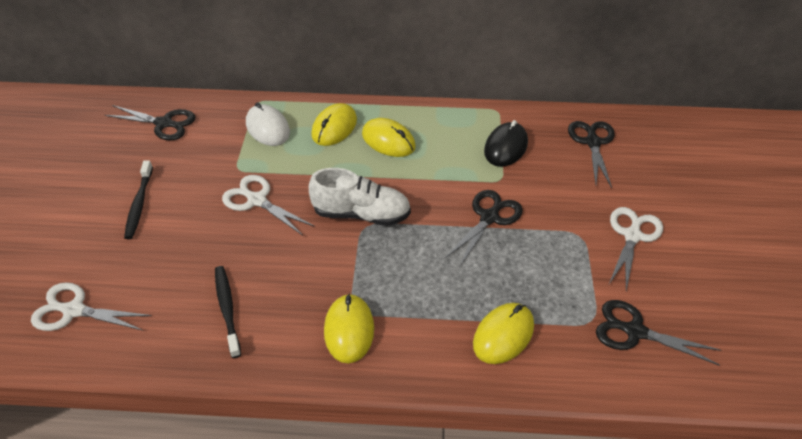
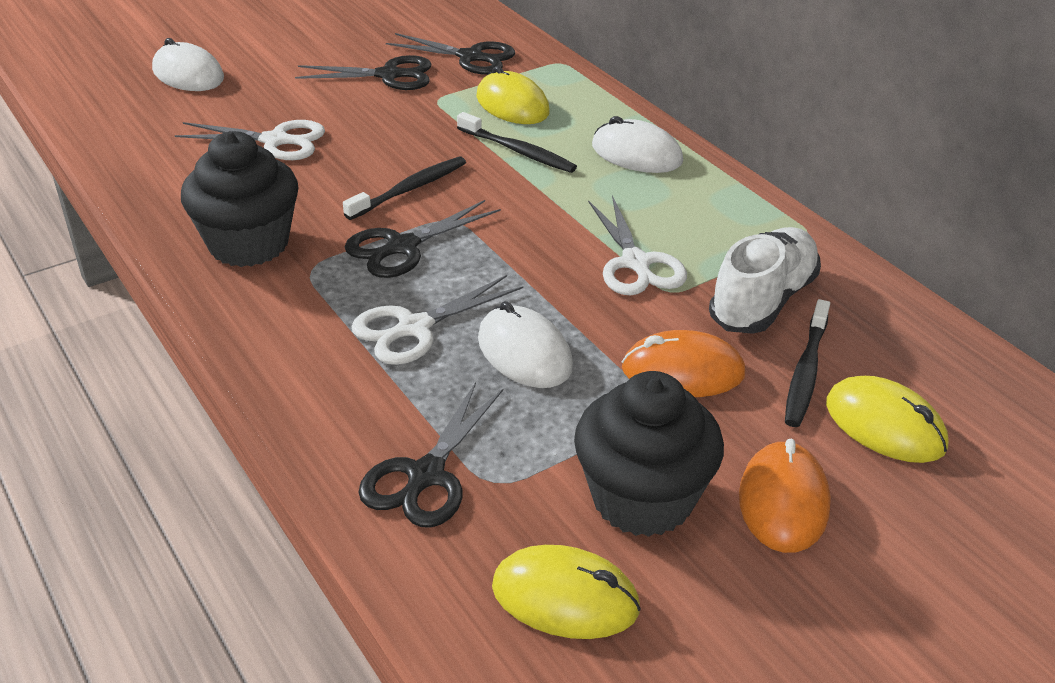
black cupcake: 0 -> 2
black mouse: 1 -> 0
black toothbrush: 2 -> 3
orange mouse: 0 -> 2
white mouse: 1 -> 3
yellow mouse: 4 -> 3

